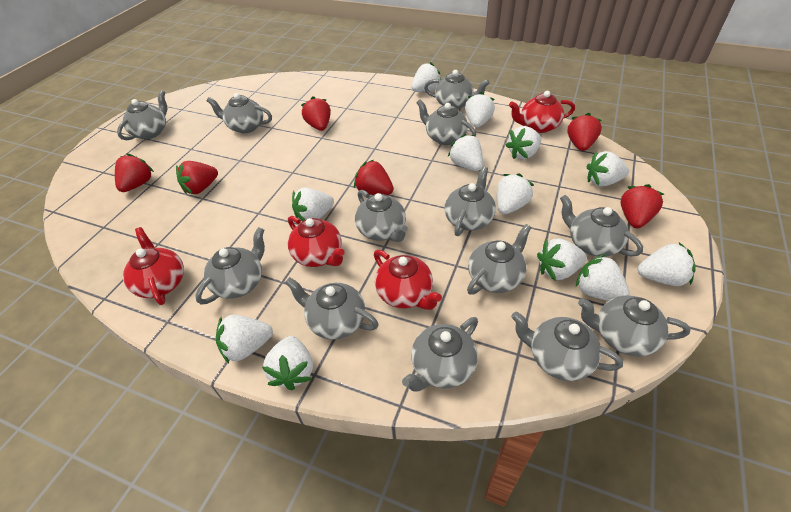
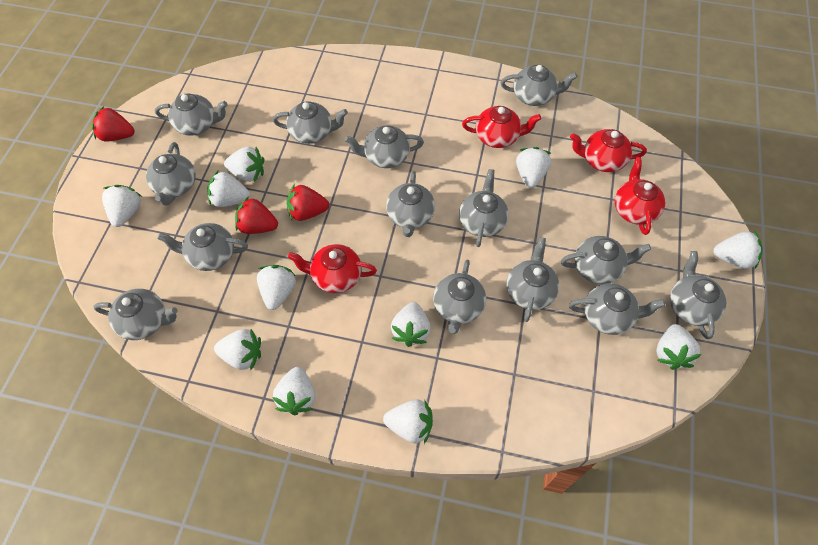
grey teapot: 13 -> 14
red strawberry: 6 -> 3
white strawberry: 12 -> 11

